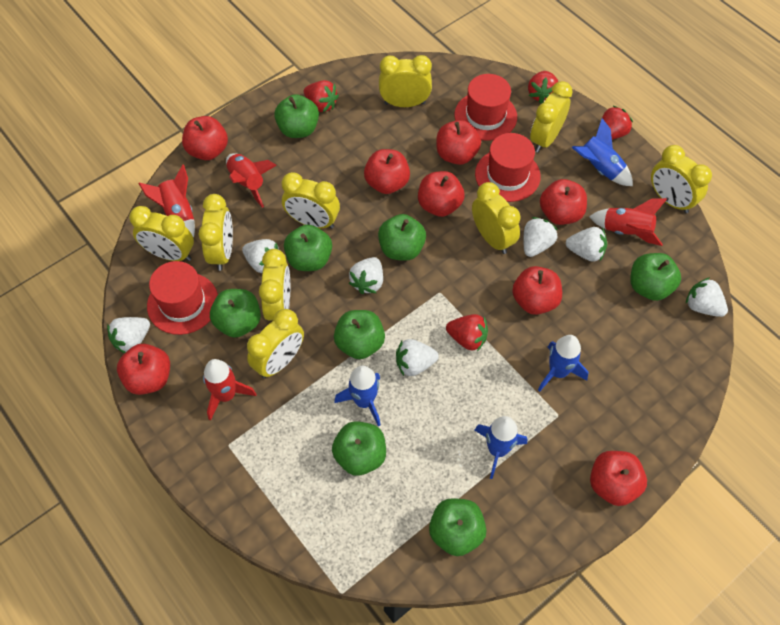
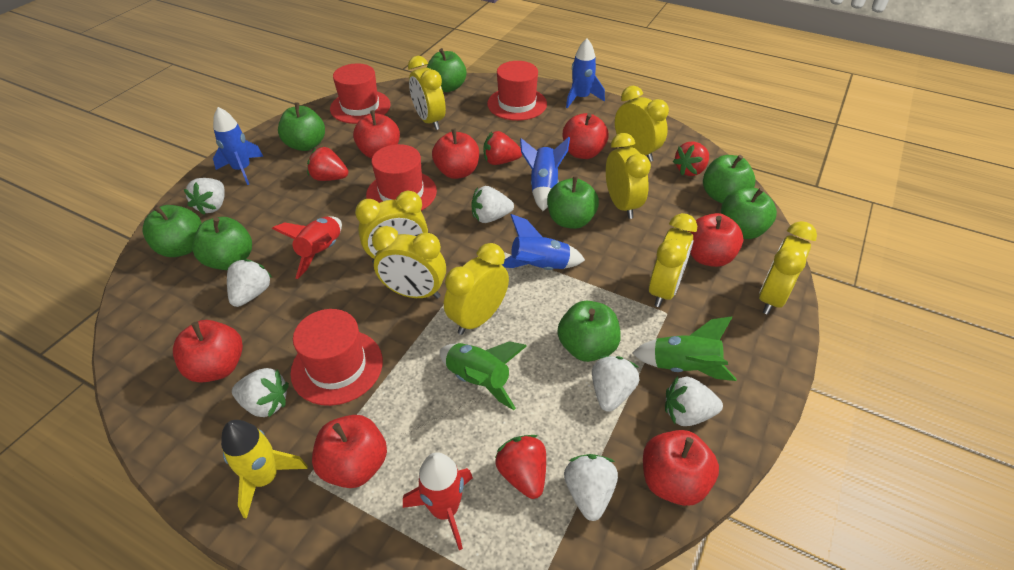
green rocket: 0 -> 2
red apple: 8 -> 7
red hat: 3 -> 4
red rocket: 4 -> 2
yellow clock: 9 -> 8
yellow rocket: 0 -> 1

